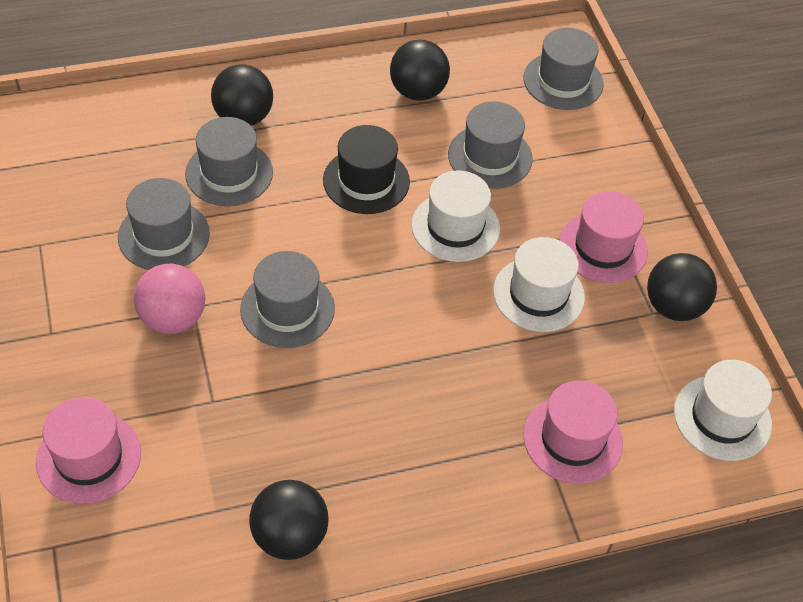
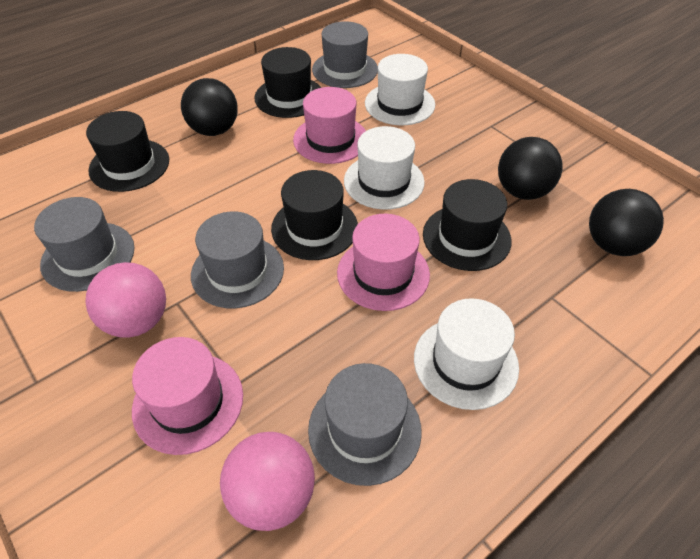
black ball: 4 -> 3
black hat: 1 -> 4
grey hat: 5 -> 4
pink ball: 1 -> 2

